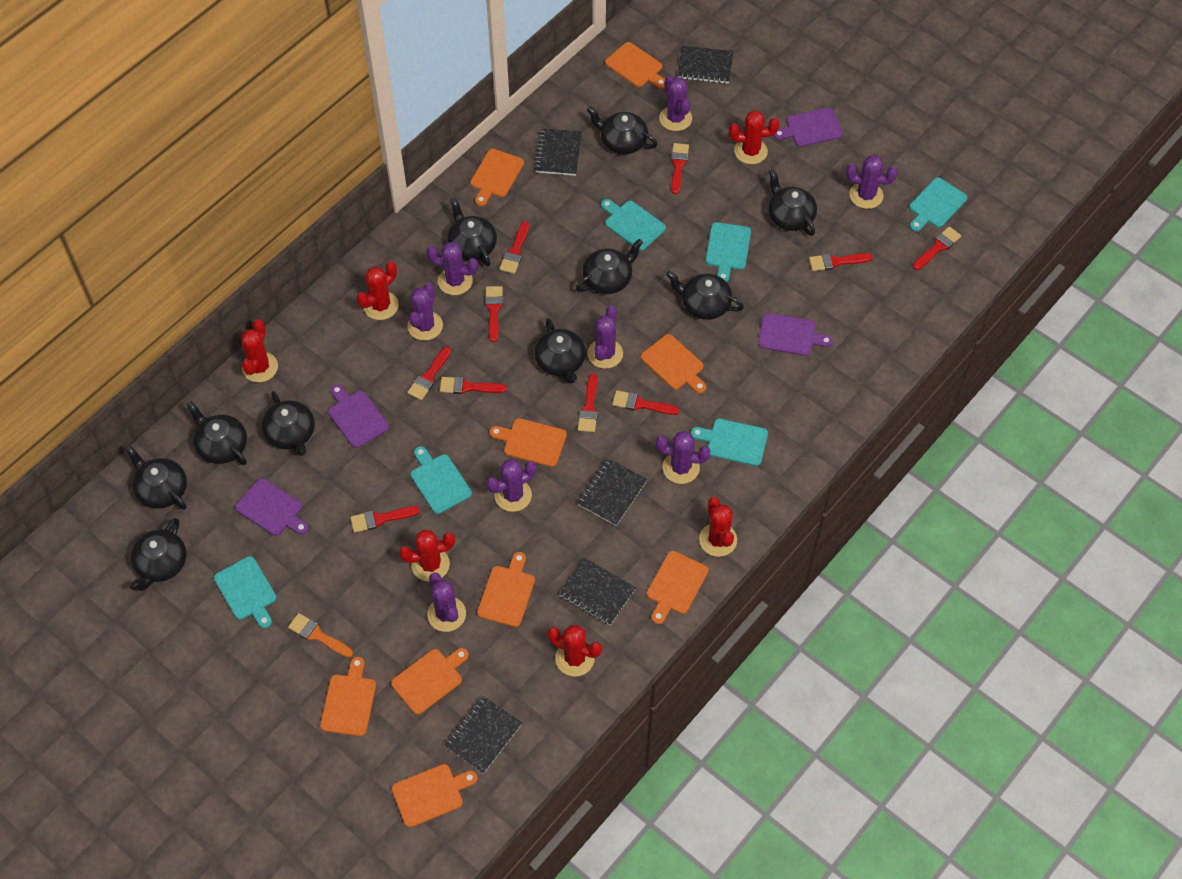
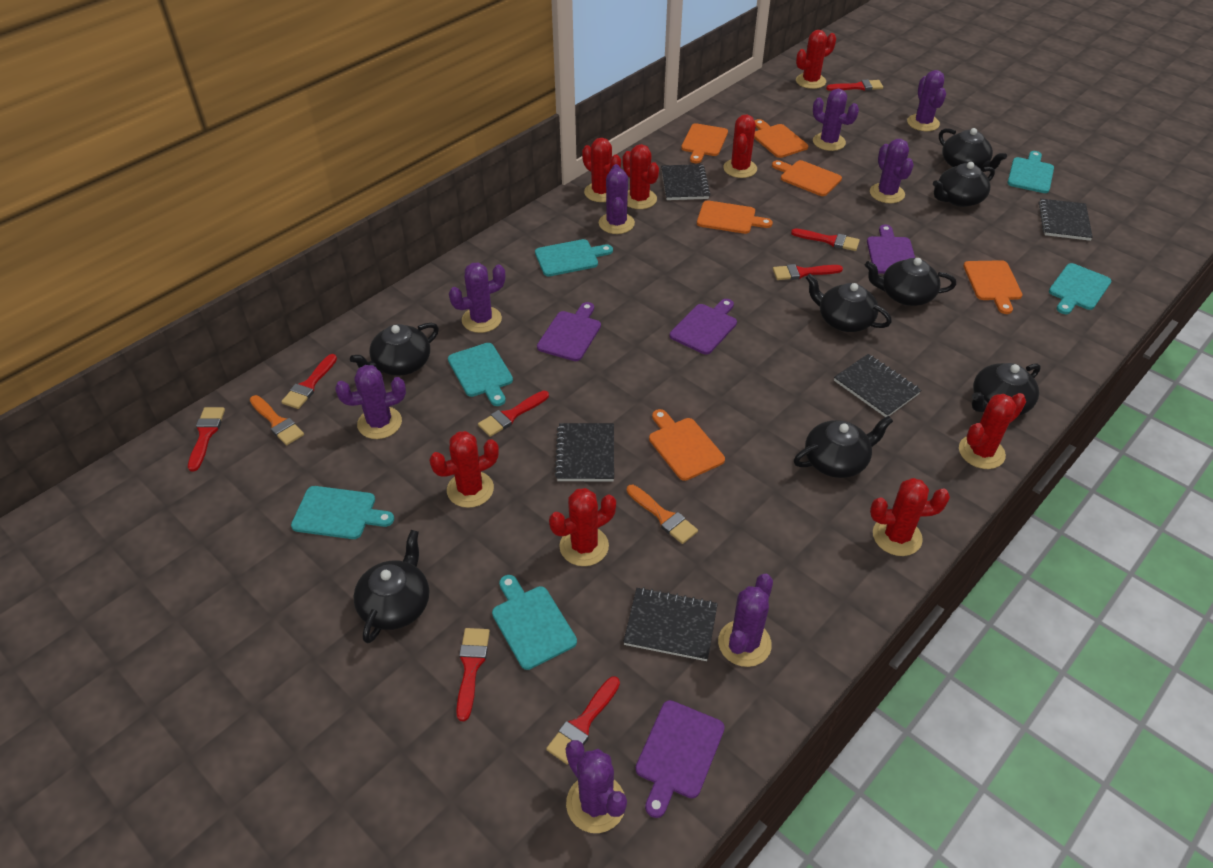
black teapot: 10 -> 8
orange brush: 1 -> 2
orange cutting board: 9 -> 6
red brush: 10 -> 8
red cactus: 6 -> 8

